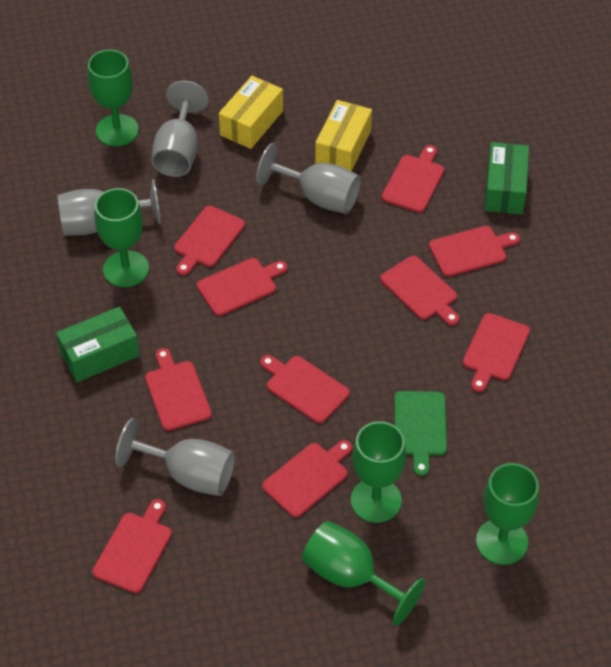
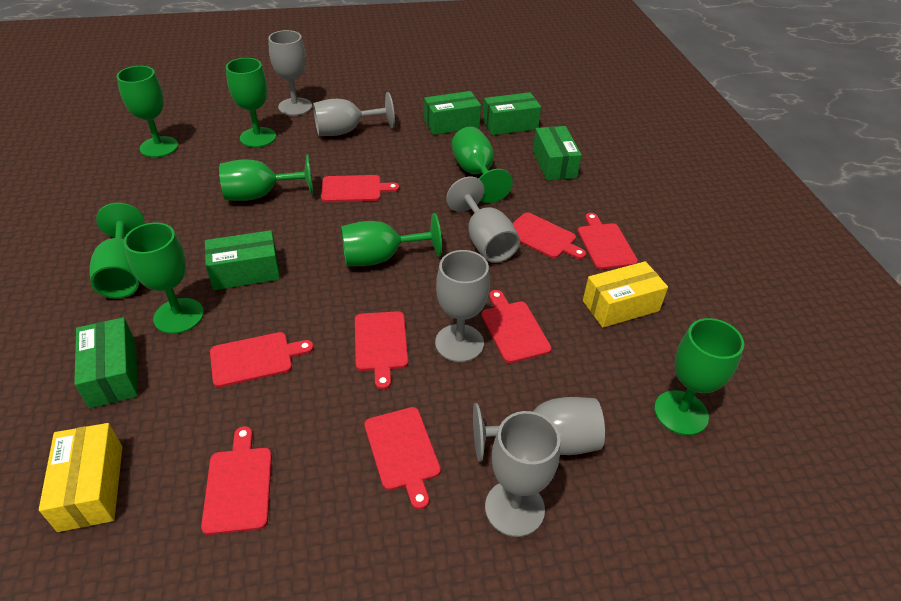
green box: 2 -> 5
green cutting board: 1 -> 0
green goblet: 5 -> 8
grey goblet: 4 -> 6
red cutting board: 10 -> 8

